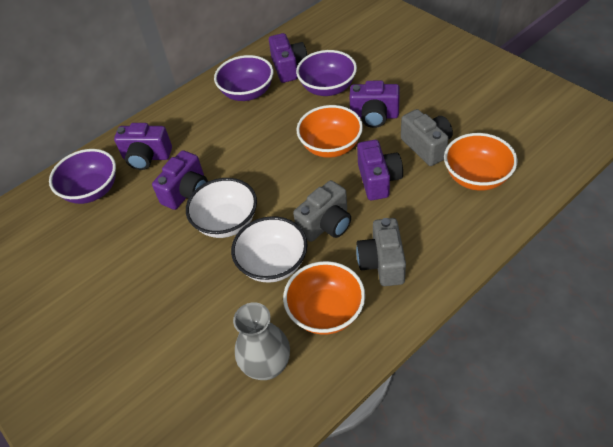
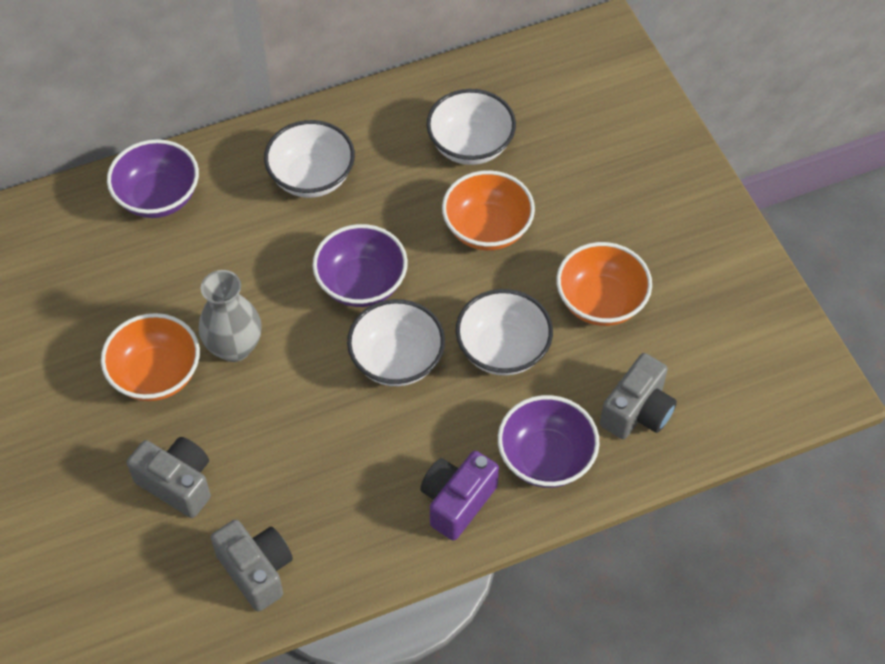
purple camera: 5 -> 1
white bowl: 2 -> 4

